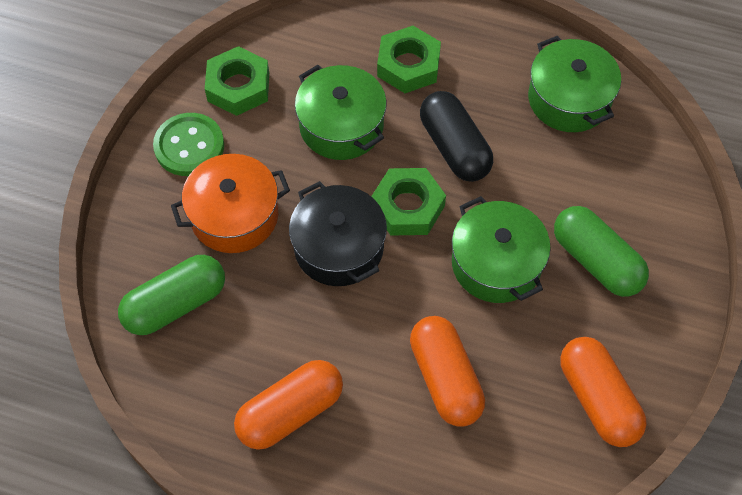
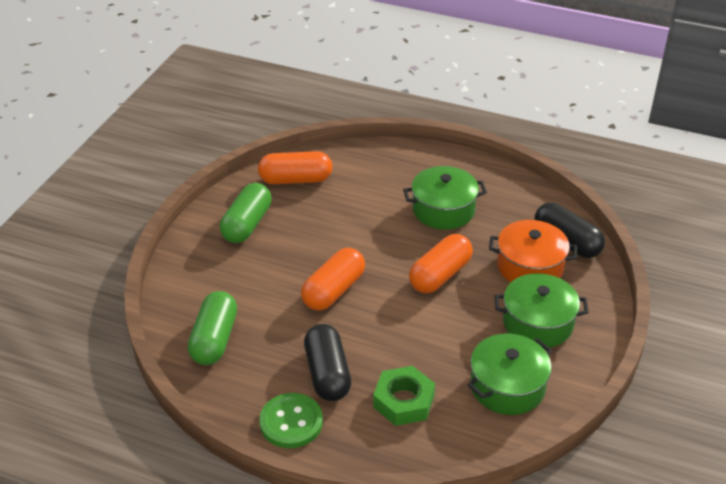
black capsule: 1 -> 2
black pot: 1 -> 0
green nut: 3 -> 1

